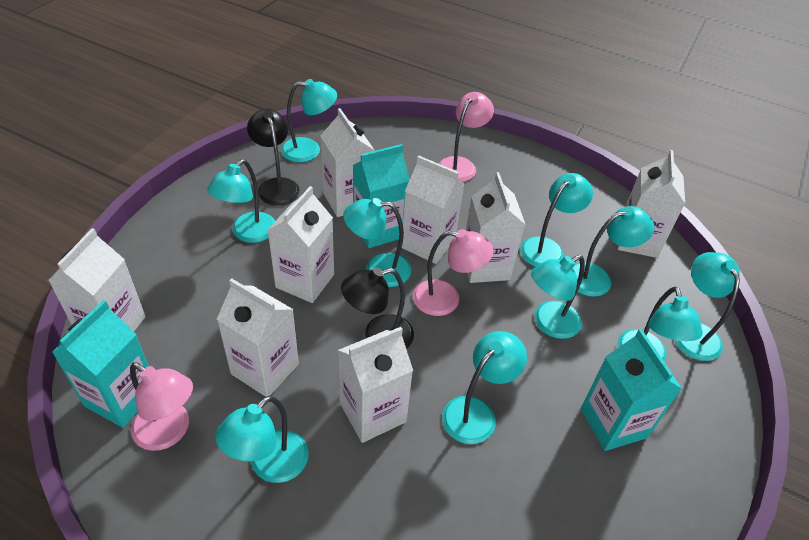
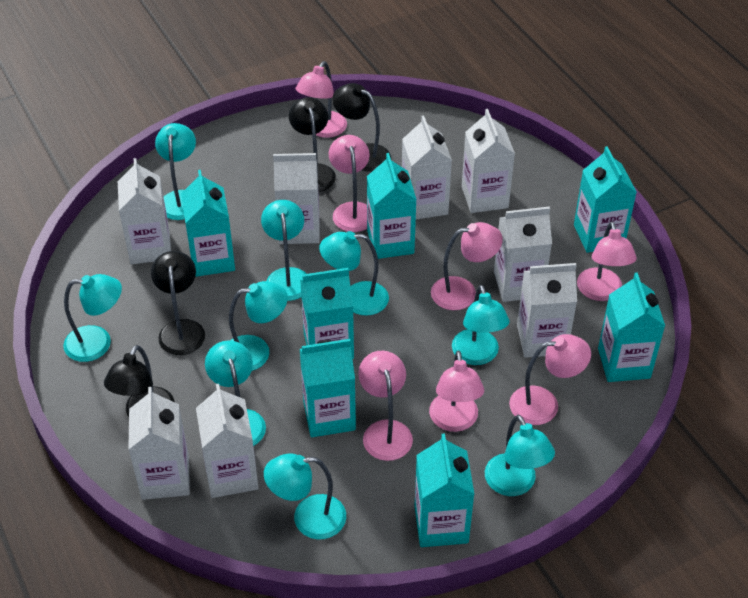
black lamp: 2 -> 4
pink lamp: 3 -> 7
turquoise carton: 3 -> 7
turquoise lamp: 10 -> 9

